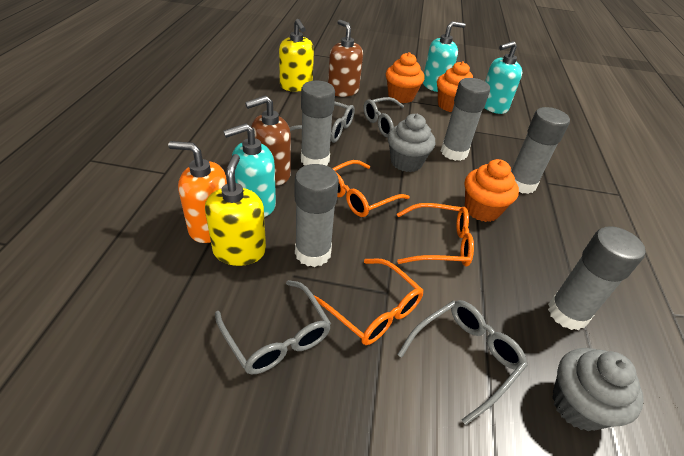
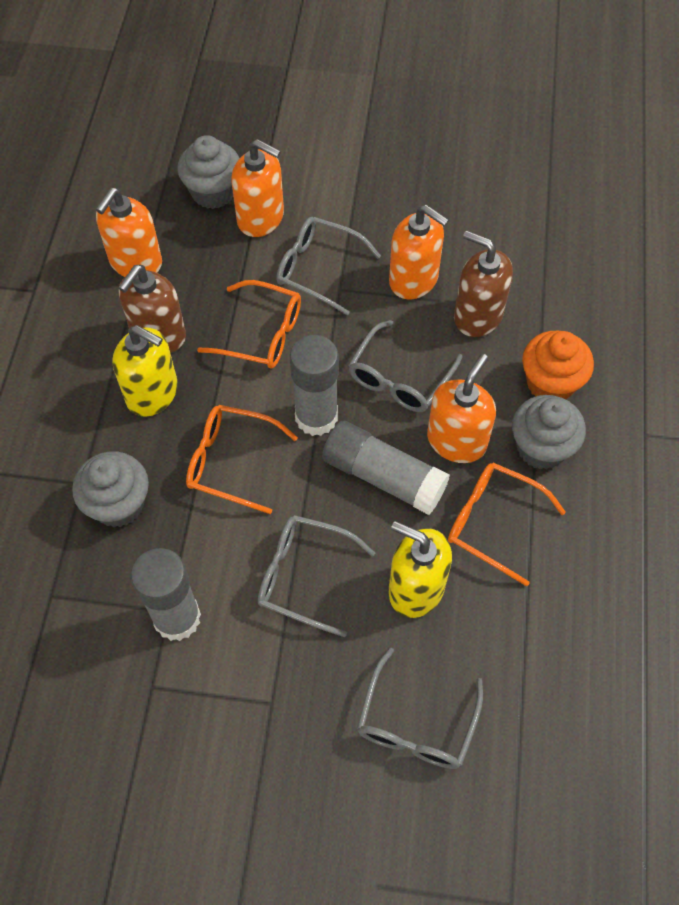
grey cupcake: 2 -> 3
grey glue stick: 5 -> 3
orange cupcake: 3 -> 1
orange soap dispenser: 1 -> 4
turquoise soap dispenser: 3 -> 0

